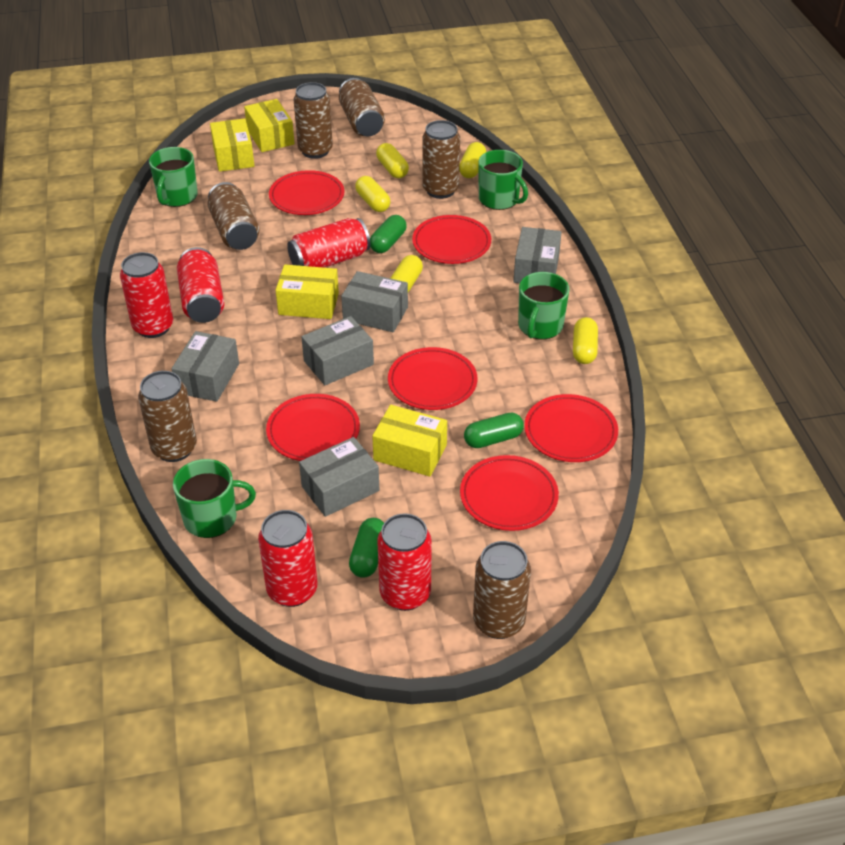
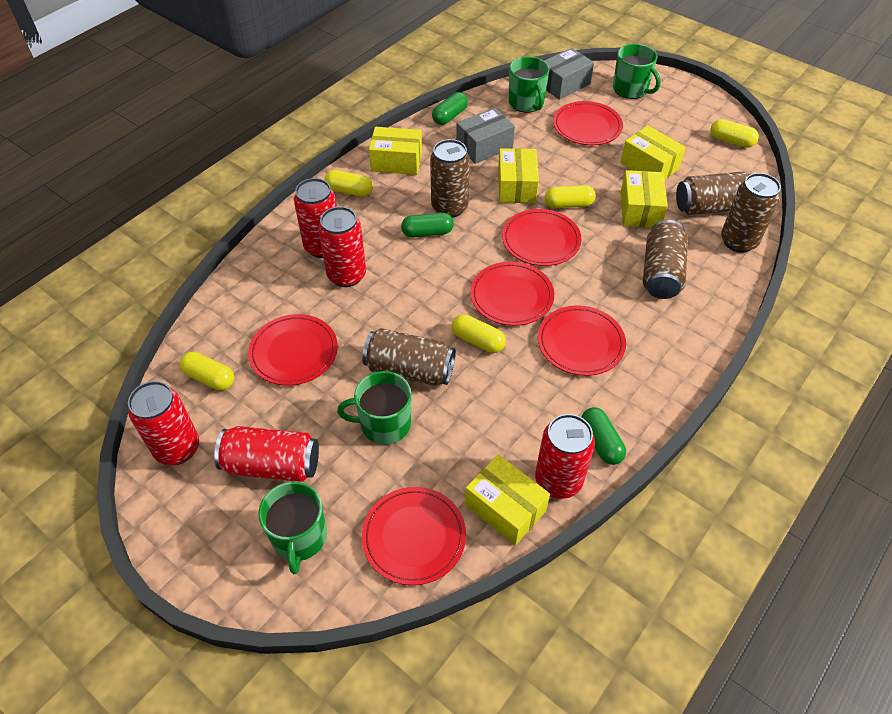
brown can: 6 -> 5
grey box: 5 -> 2
yellow box: 4 -> 5

